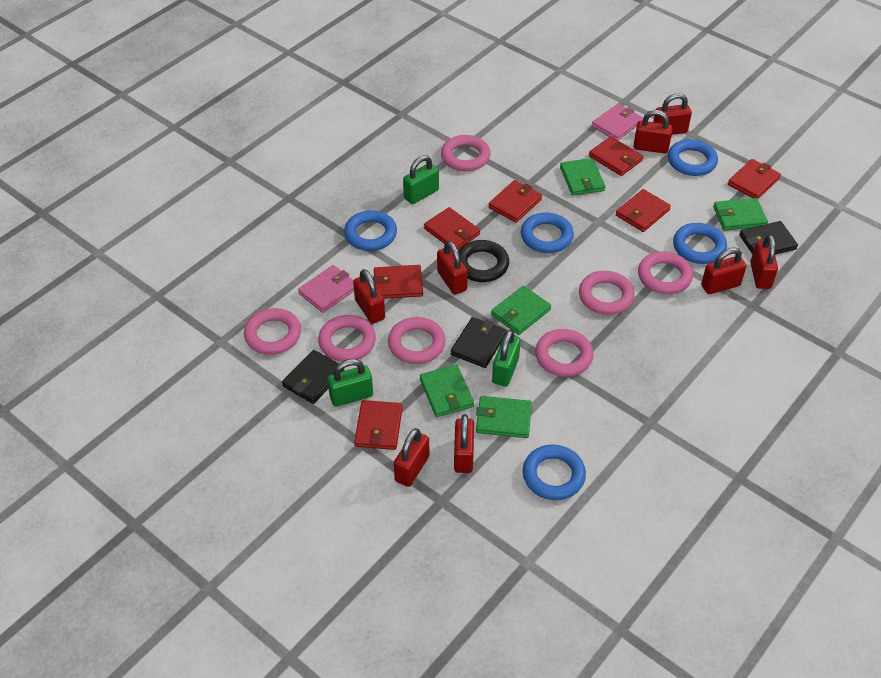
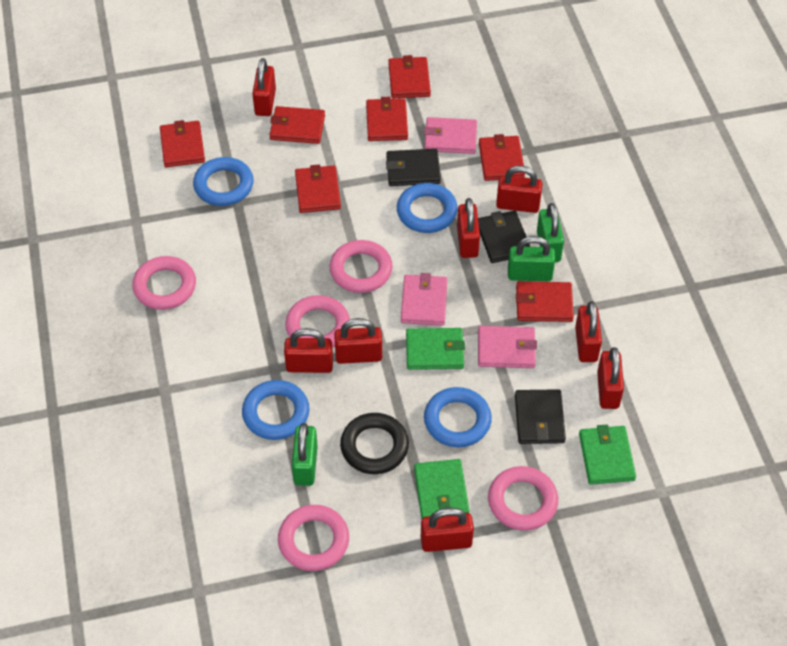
blue ring: 5 -> 4
green wallet: 5 -> 3
pink ring: 7 -> 5
pink wallet: 2 -> 3

